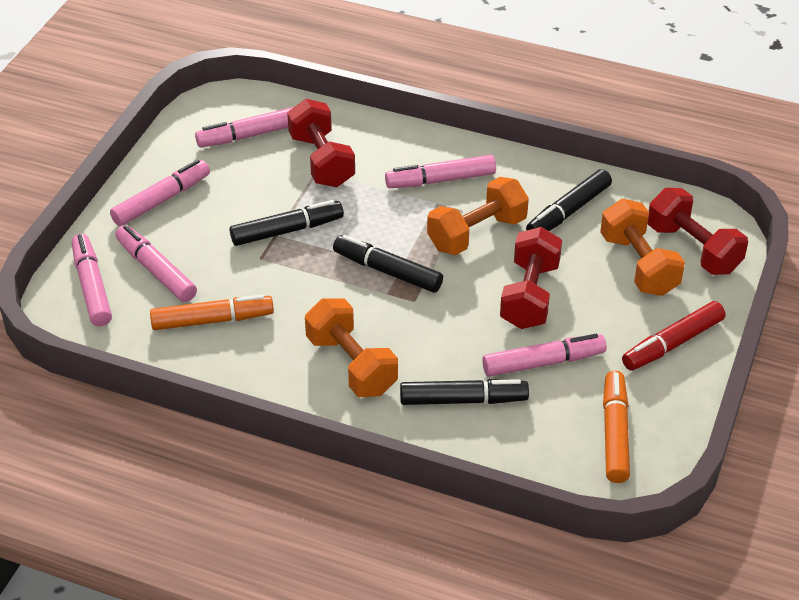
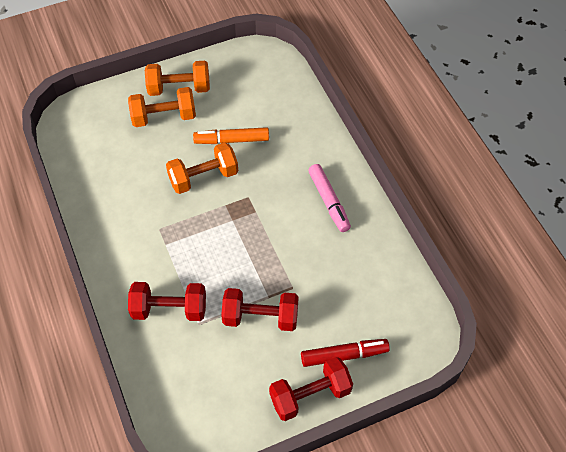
black marker: 4 -> 0
orange marker: 2 -> 1
pink marker: 6 -> 1

